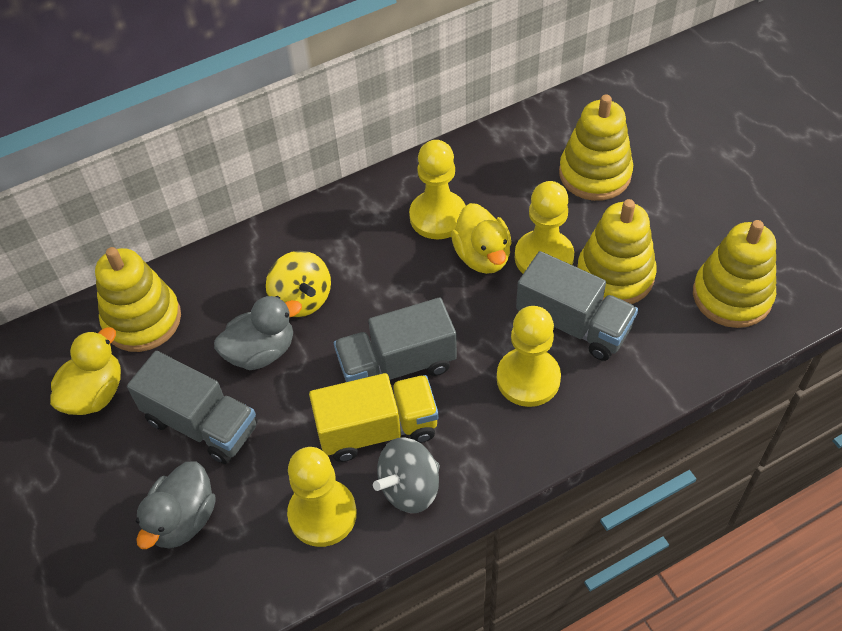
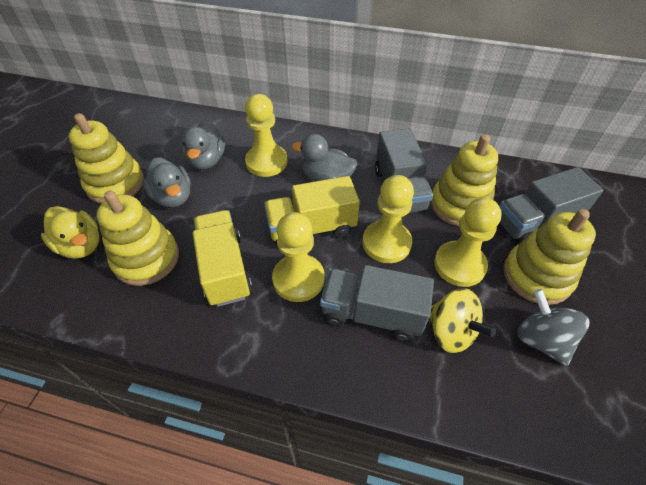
grey duck: 2 -> 3
yellow duck: 2 -> 1
yellow truck: 1 -> 2

